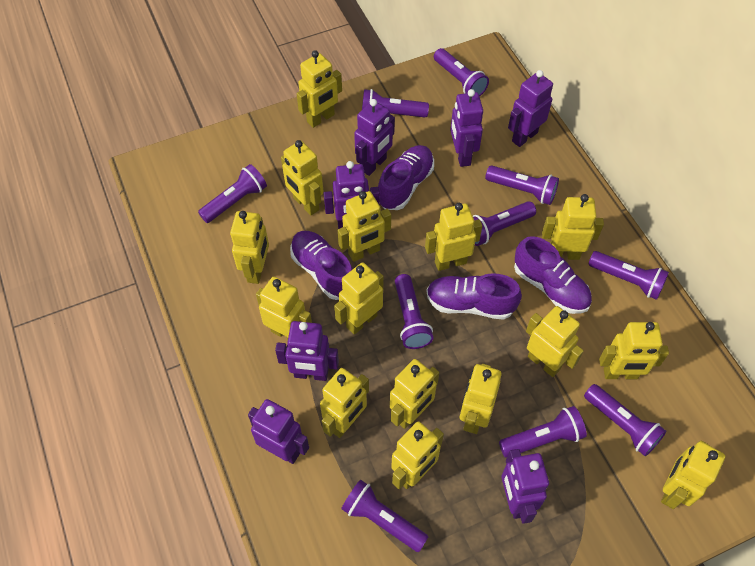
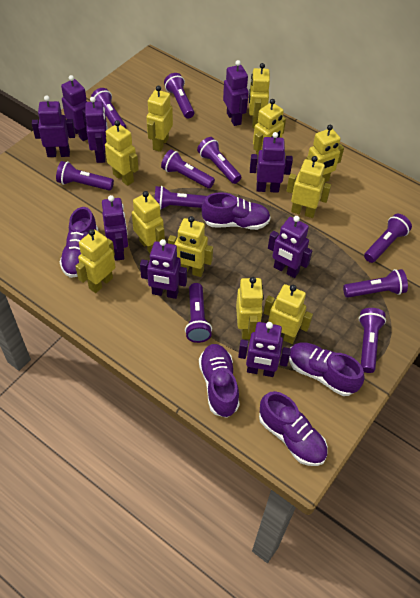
purple robot: 7 -> 9
purple shoe: 4 -> 5
yellow robot: 15 -> 11

